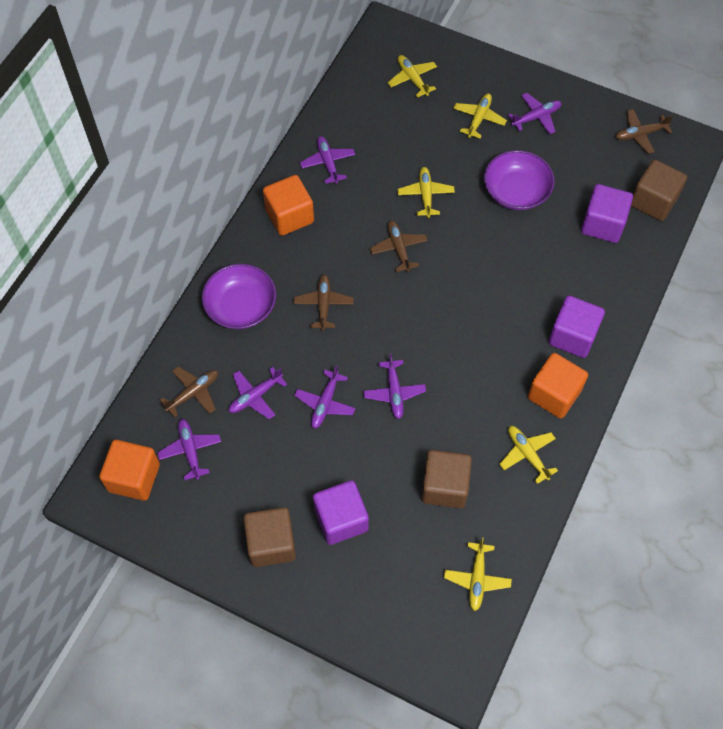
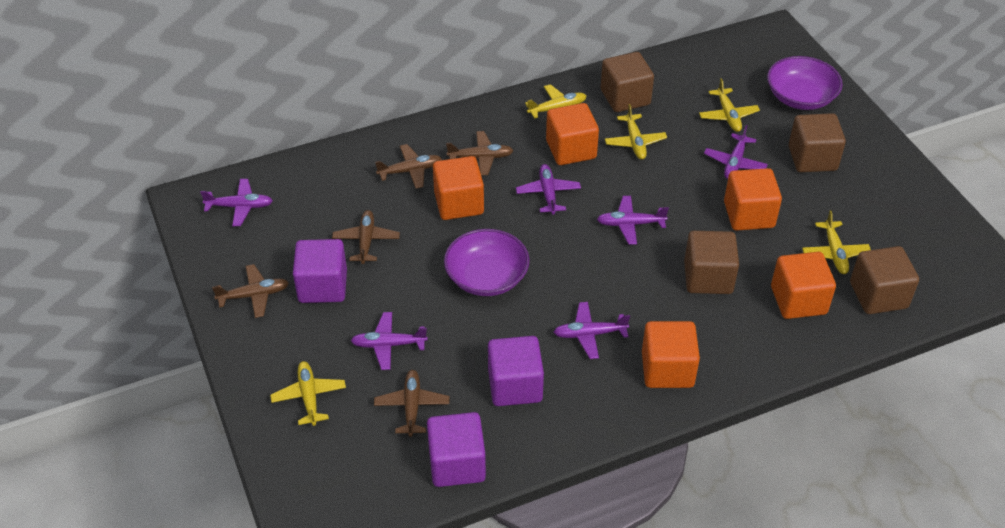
brown cube: 3 -> 4
brown plane: 4 -> 5
orange cube: 3 -> 5

